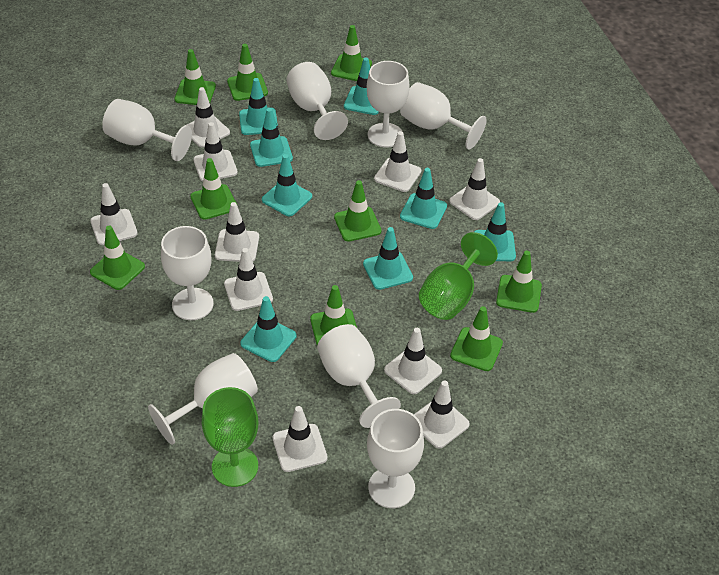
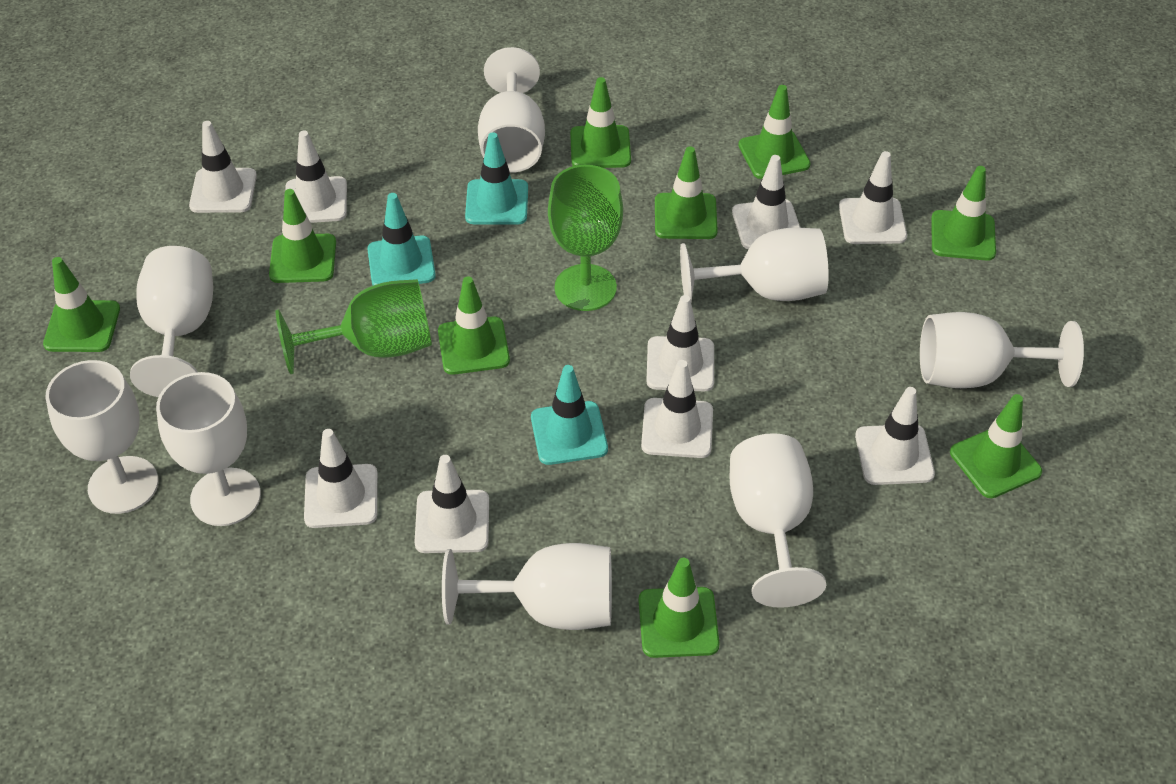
turquoise traffic cone: 8 -> 3
white traffic cone: 10 -> 9

